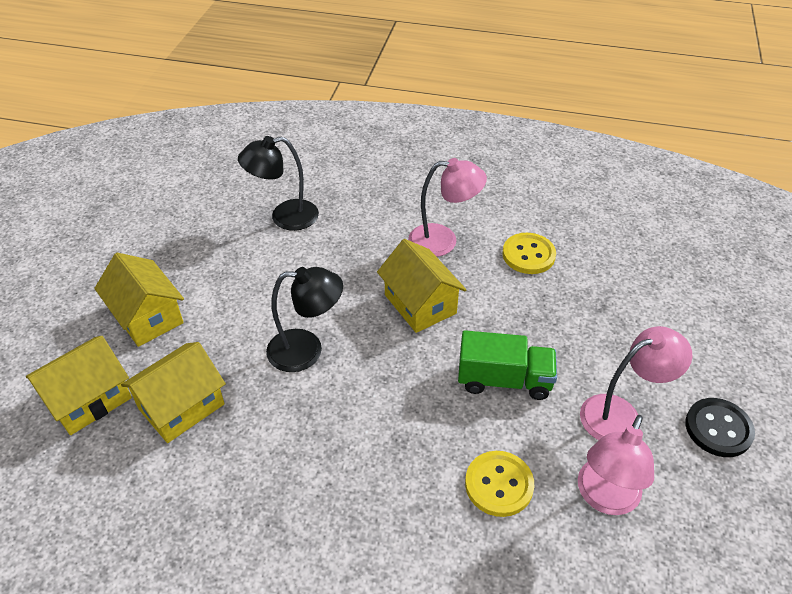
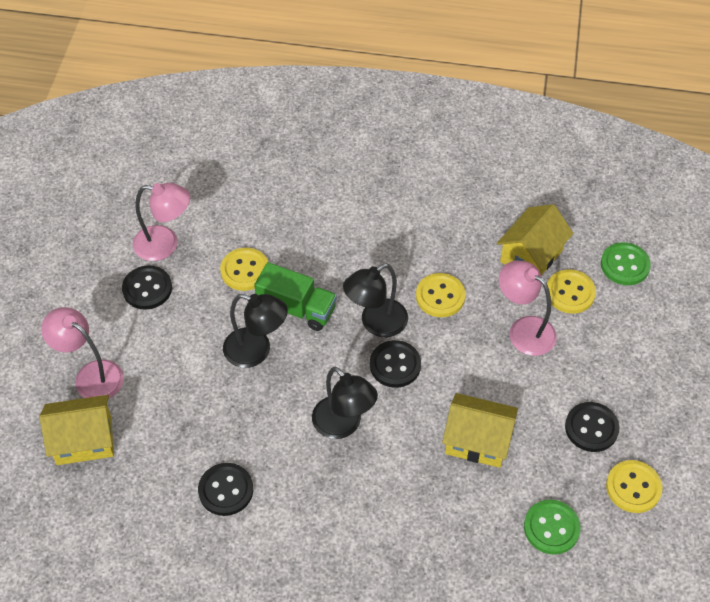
black button: 1 -> 4
black lamp: 2 -> 3
green button: 0 -> 2
yellow button: 2 -> 4
yellow house: 4 -> 3

